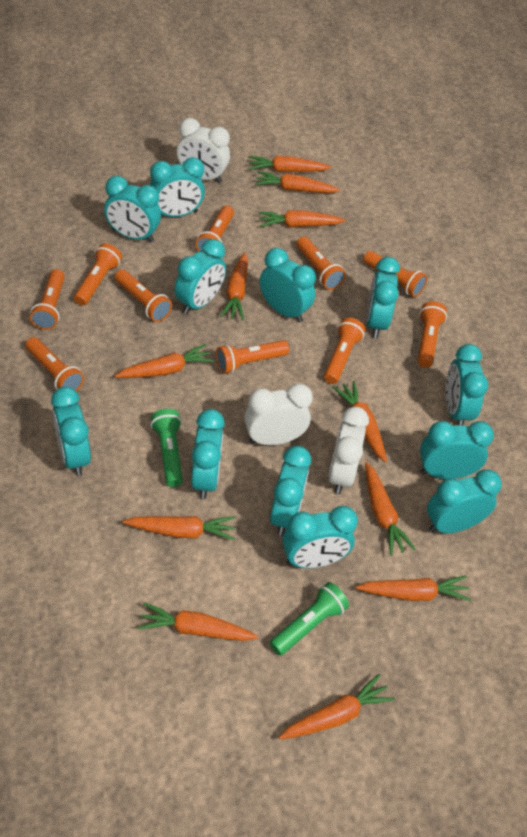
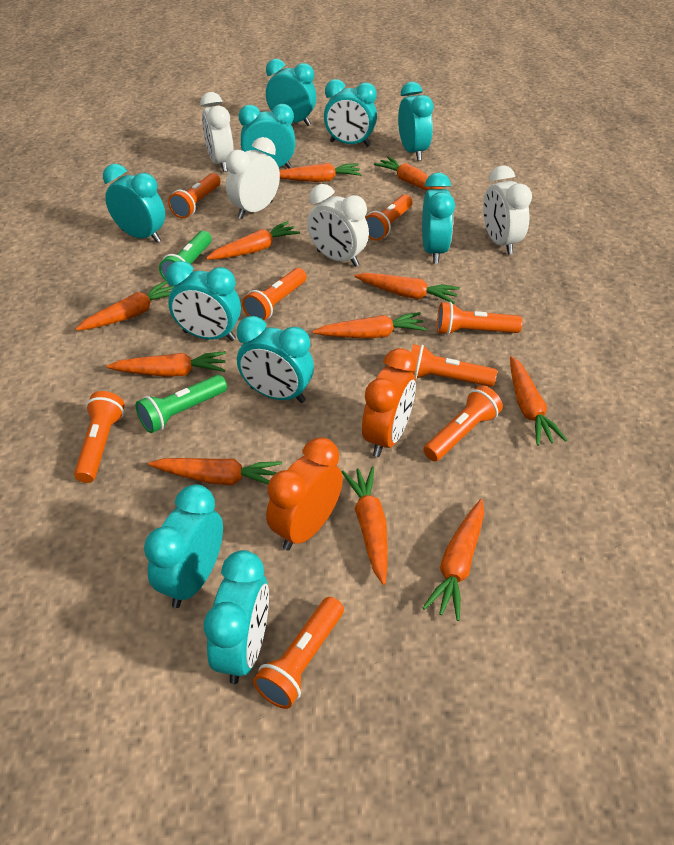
orange clock: 0 -> 2
orange flashlight: 10 -> 8
turquoise clock: 12 -> 10
white clock: 3 -> 4

